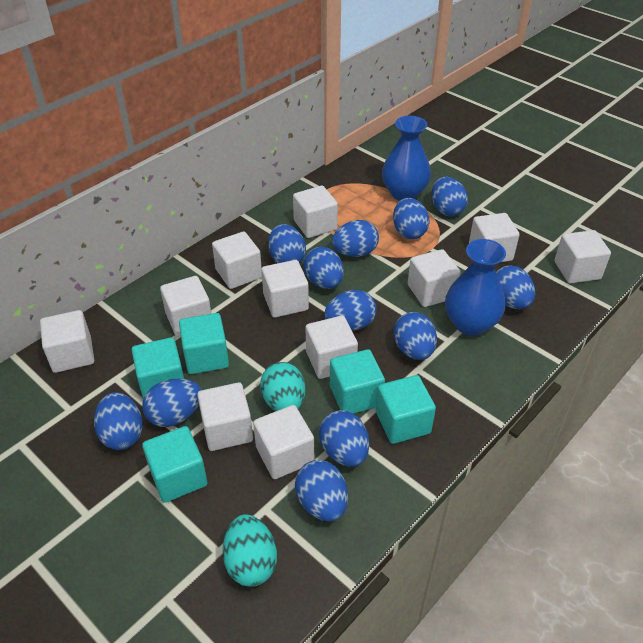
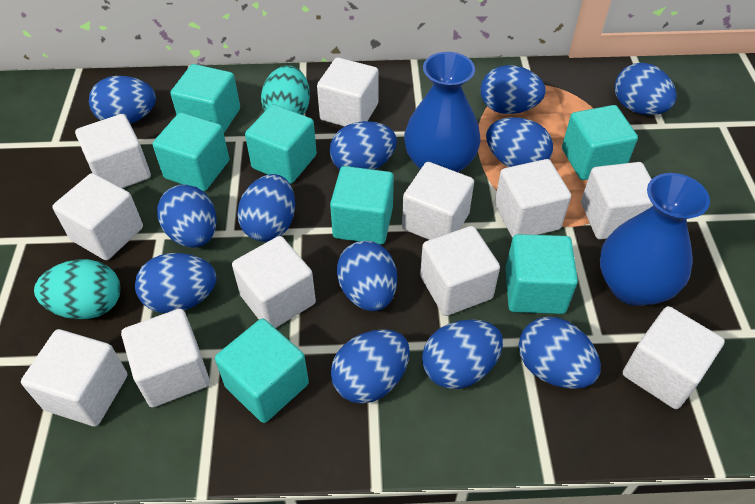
turquoise cube: 5 -> 7

